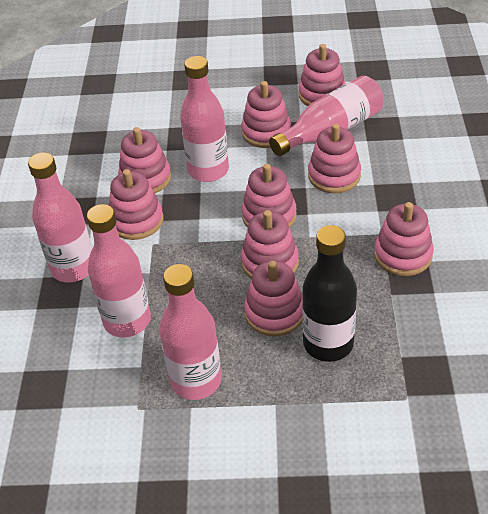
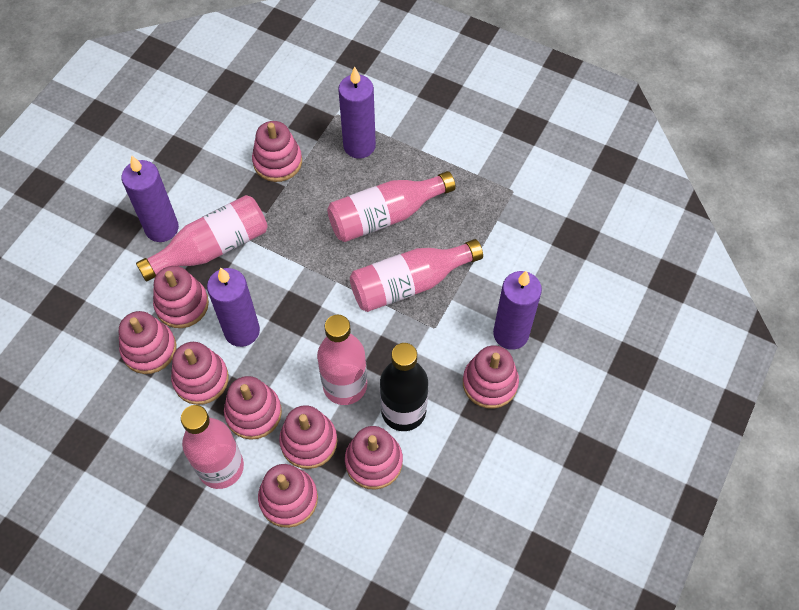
purple candle: 0 -> 4

